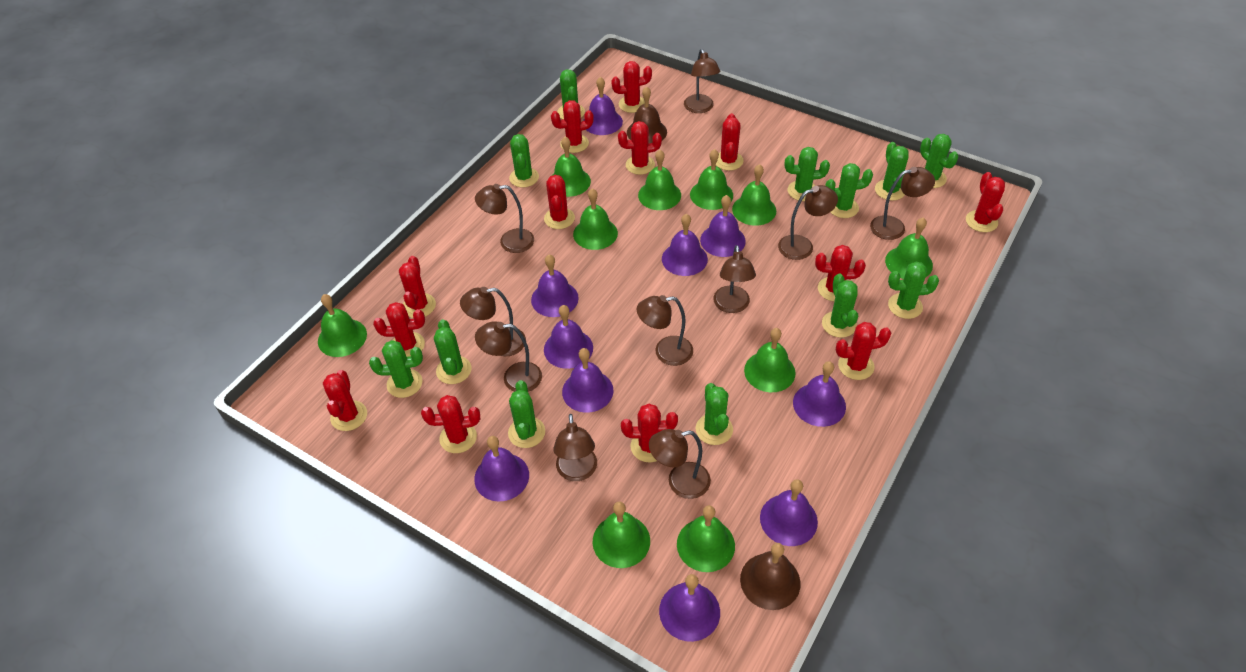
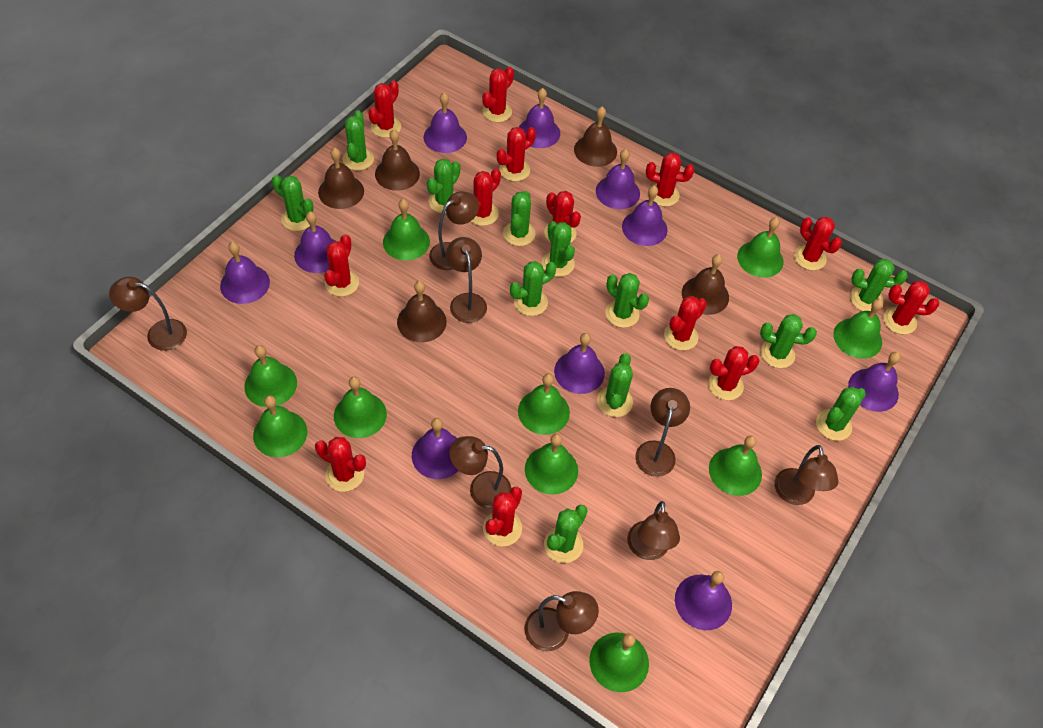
brown bell: 2 -> 5
brown lamp: 10 -> 8

